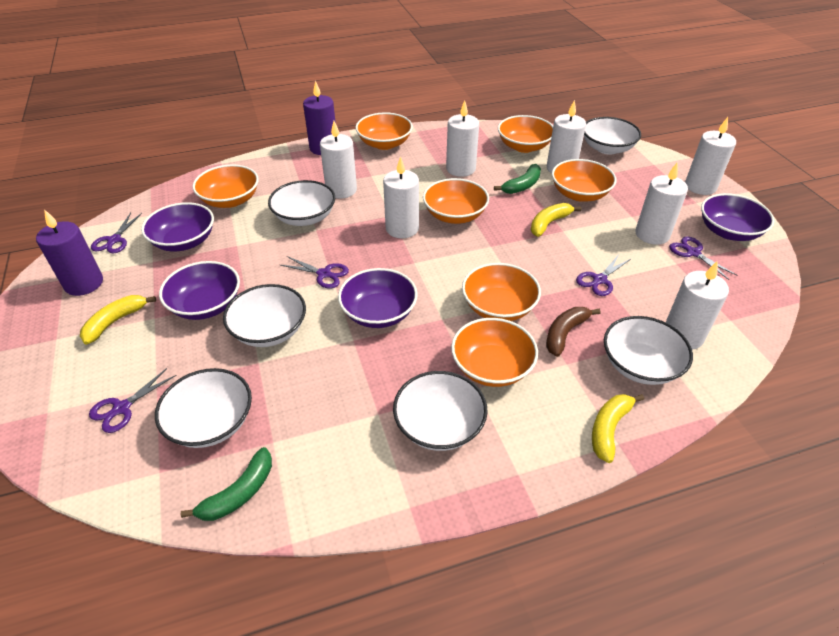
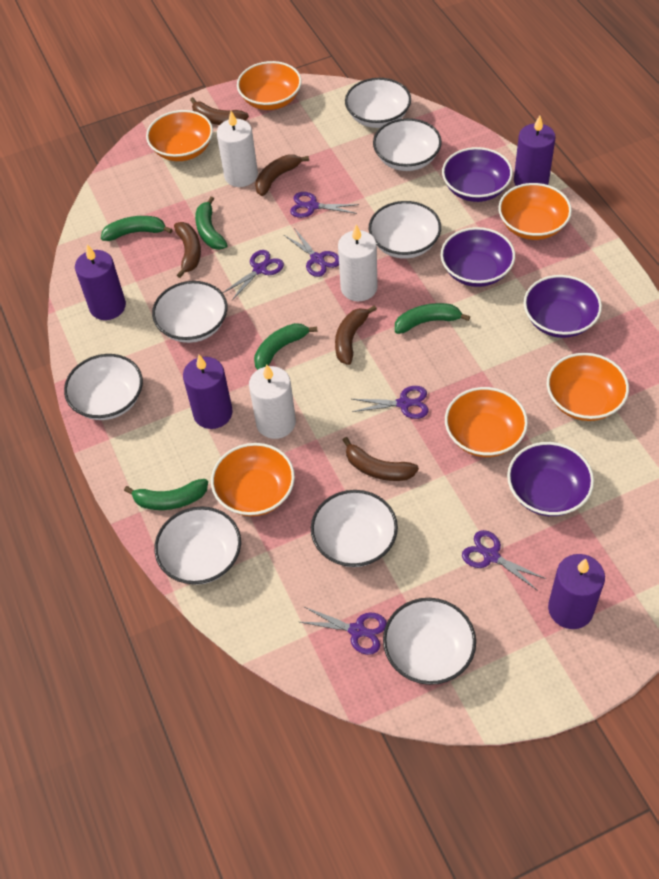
brown banana: 1 -> 5
green banana: 2 -> 5
orange bowl: 7 -> 6
purple candle: 2 -> 4
purple scissors: 5 -> 6
white bowl: 6 -> 8
white candle: 7 -> 3
yellow banana: 3 -> 0

